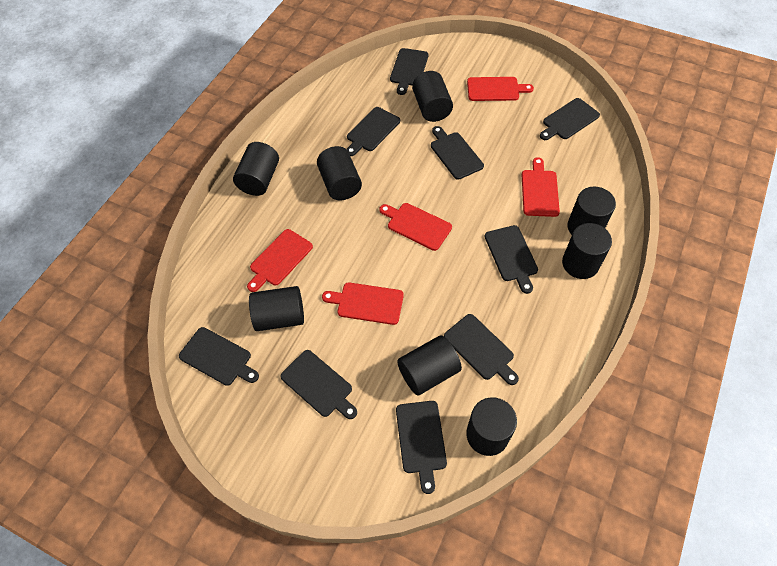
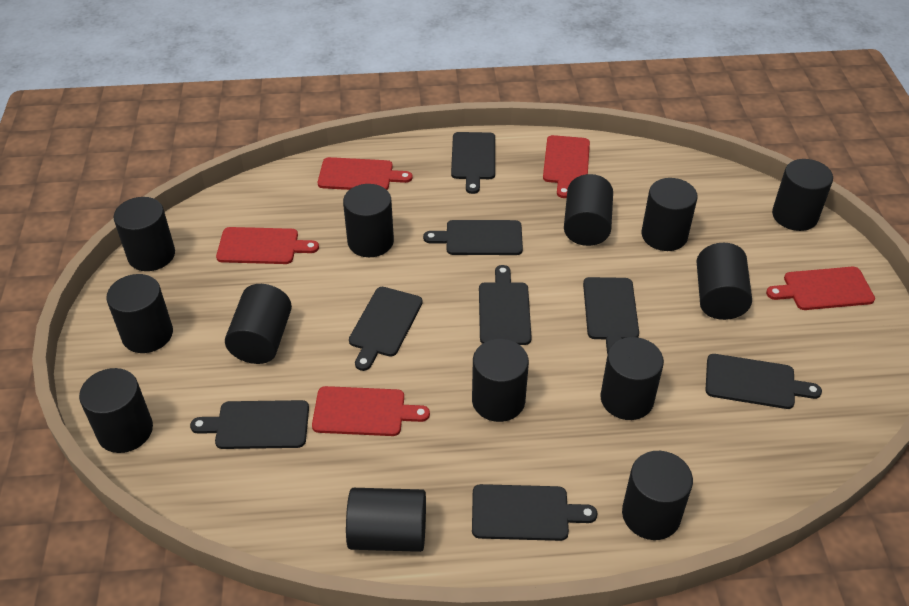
black cutting board: 9 -> 8
black cylinder: 8 -> 13

